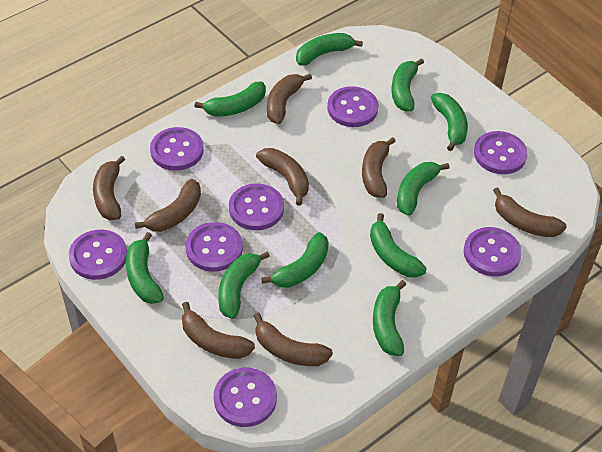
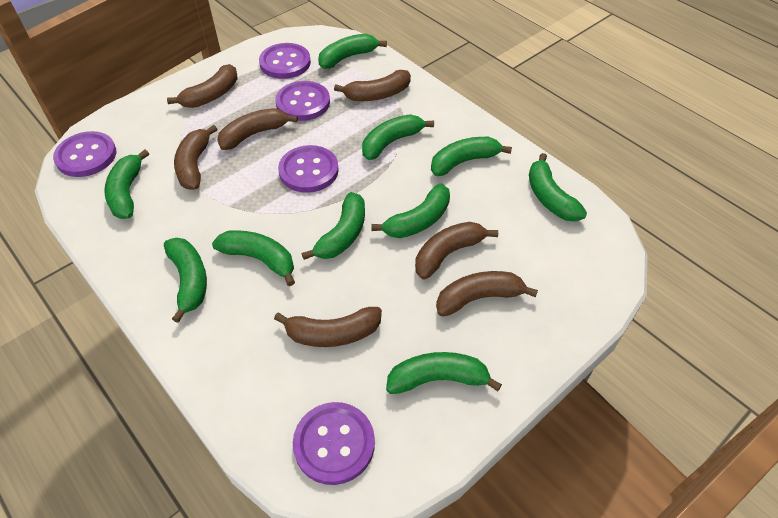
brown banana: 8 -> 7
purple button: 8 -> 5

